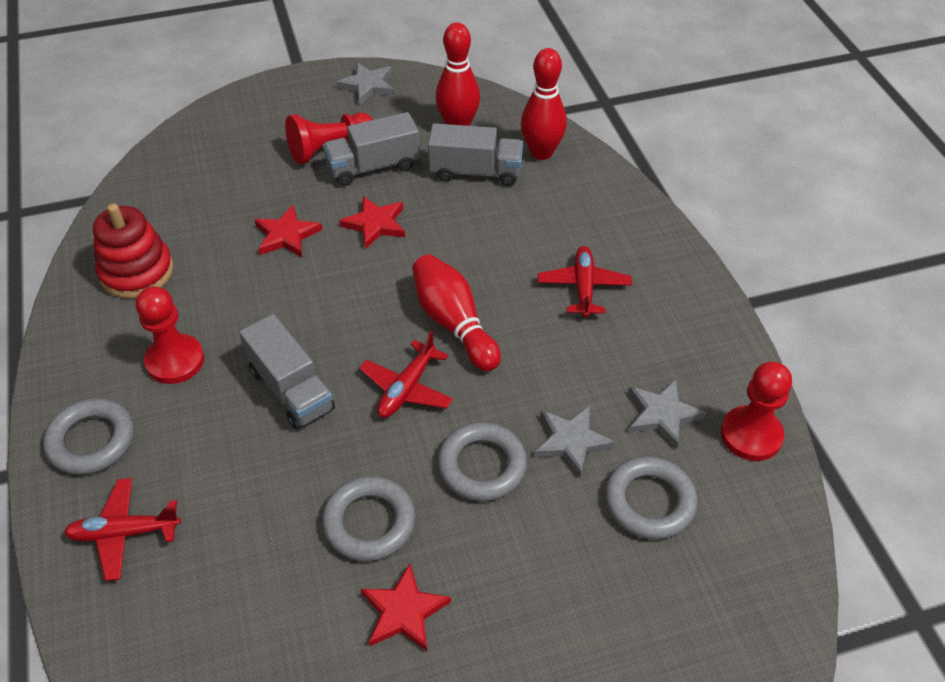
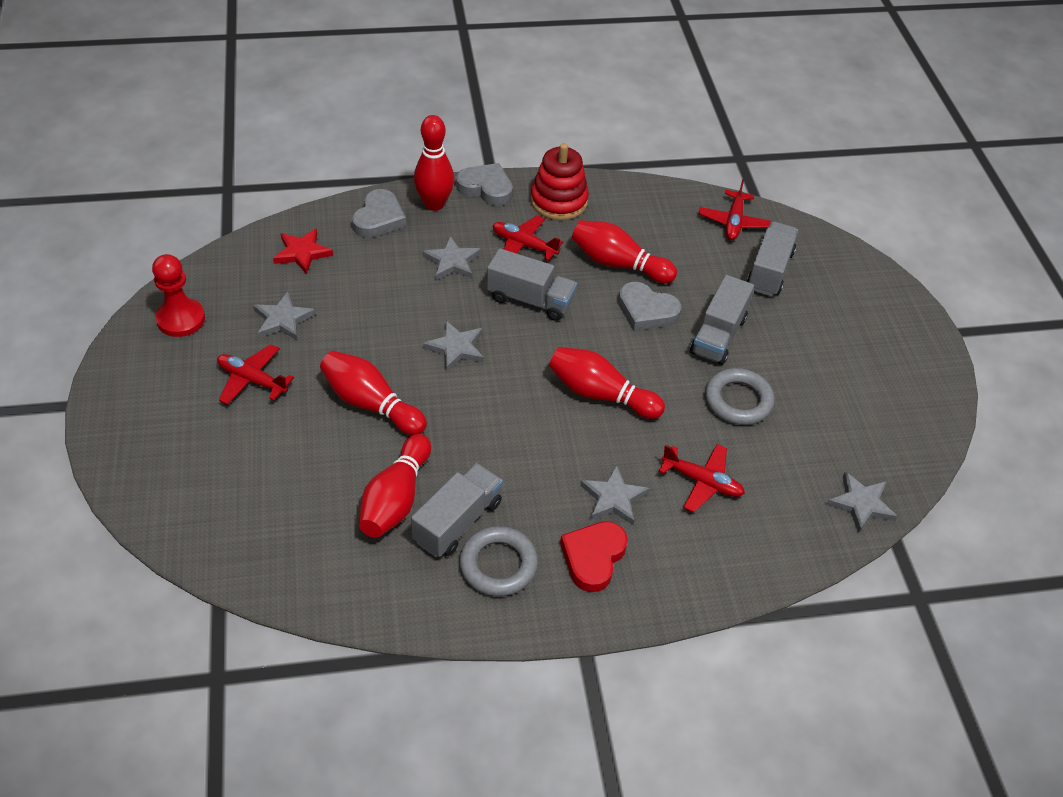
grey heart: 0 -> 3
grey ring: 4 -> 2
grey star: 3 -> 5
grey truck: 3 -> 4
red bowling pin: 3 -> 5
red heart: 0 -> 1
red pawn: 3 -> 1
red plane: 3 -> 4
red star: 3 -> 1

